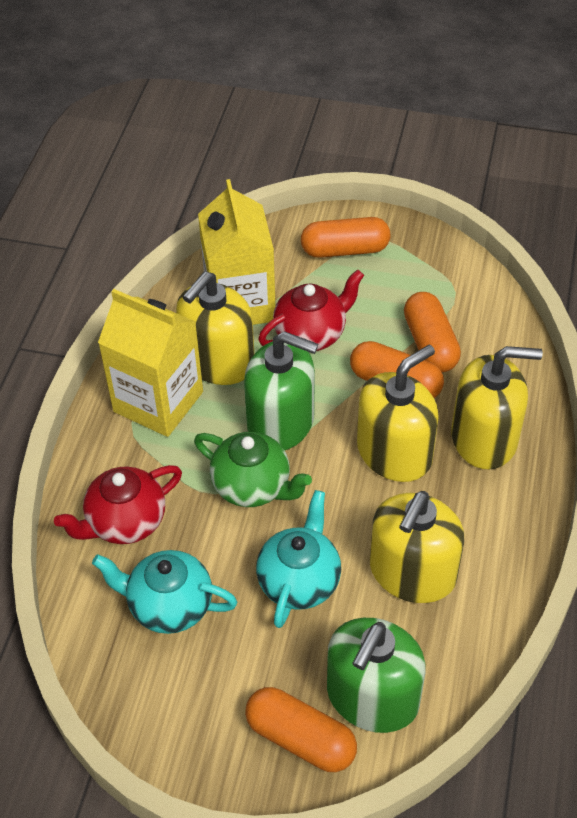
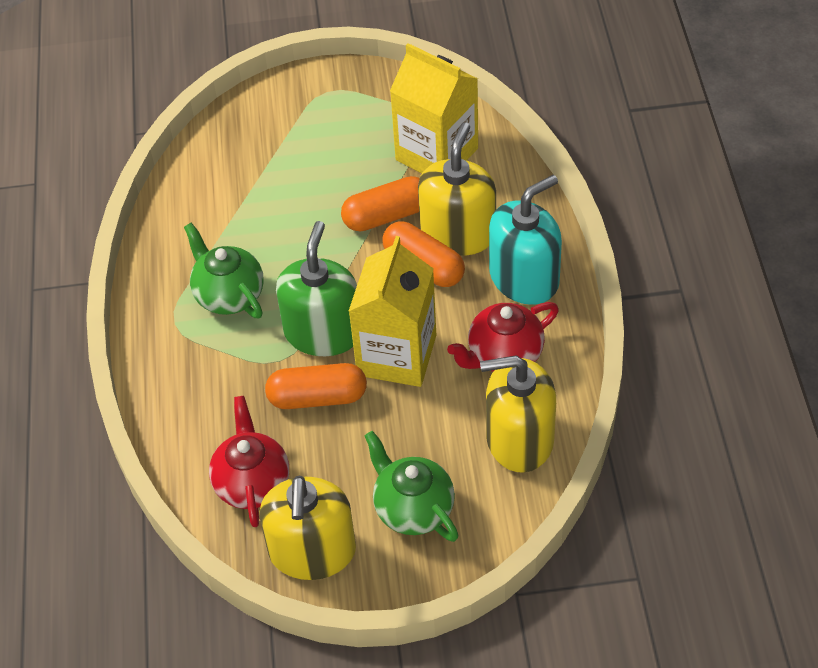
green soap dispenser: 2 -> 1
green teapot: 1 -> 2
orange capsule: 4 -> 3
turquoise soap dispenser: 0 -> 1
turquoise teapot: 2 -> 0
yellow soap dispenser: 4 -> 3

